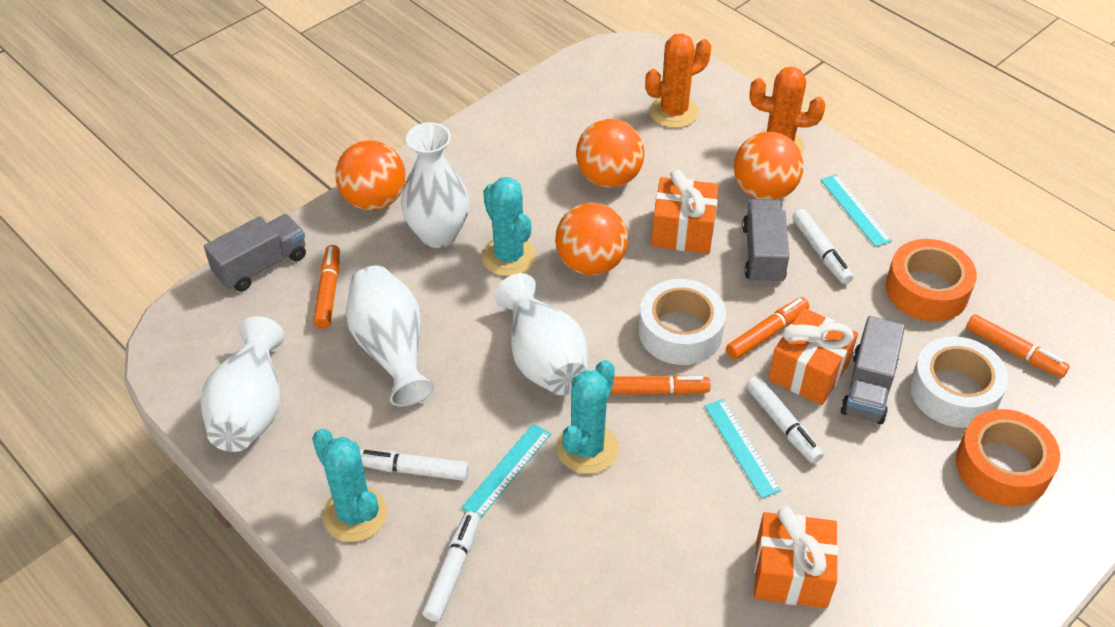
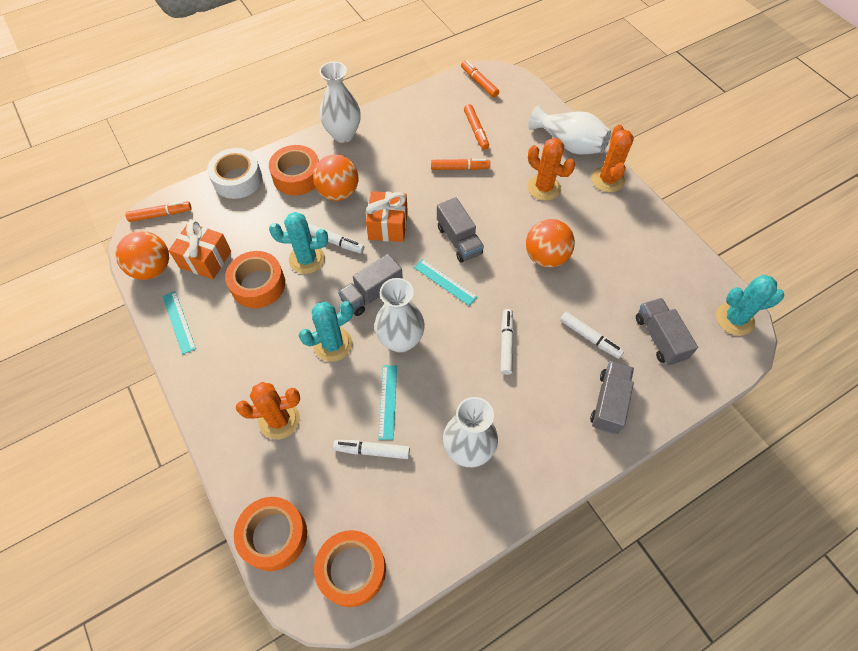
grey truck: 3 -> 4
orange ball: 4 -> 3
orange cactus: 2 -> 3
orange gift: 3 -> 2
orange tape: 2 -> 4
white tape: 2 -> 1

